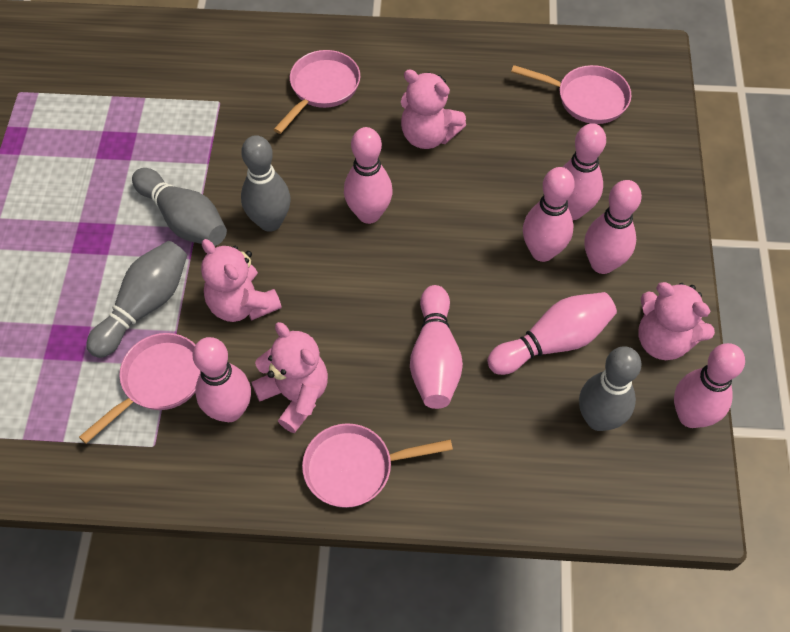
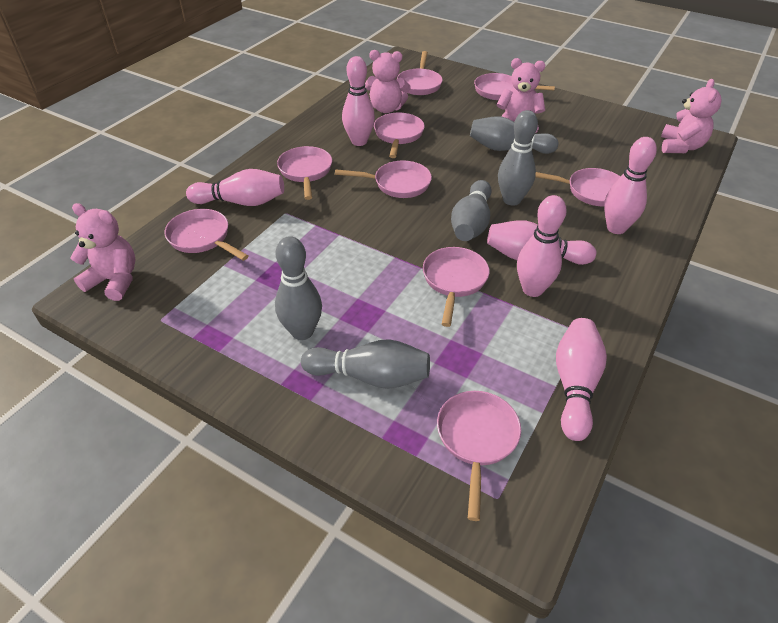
grey bowling pin: 4 -> 5
pink bowling pin: 8 -> 6
pink pan: 4 -> 9

